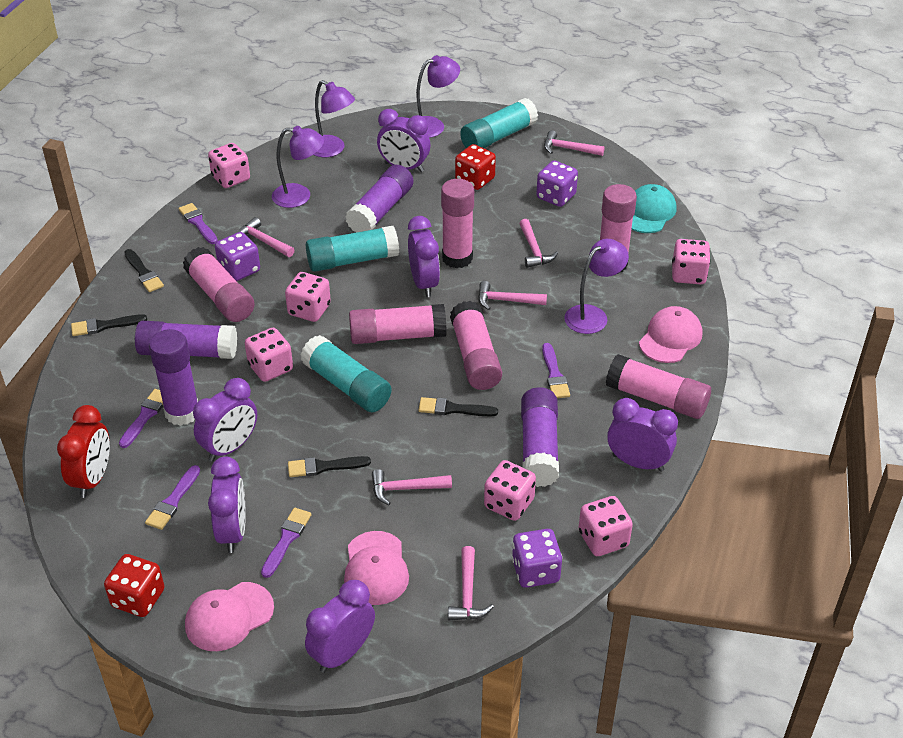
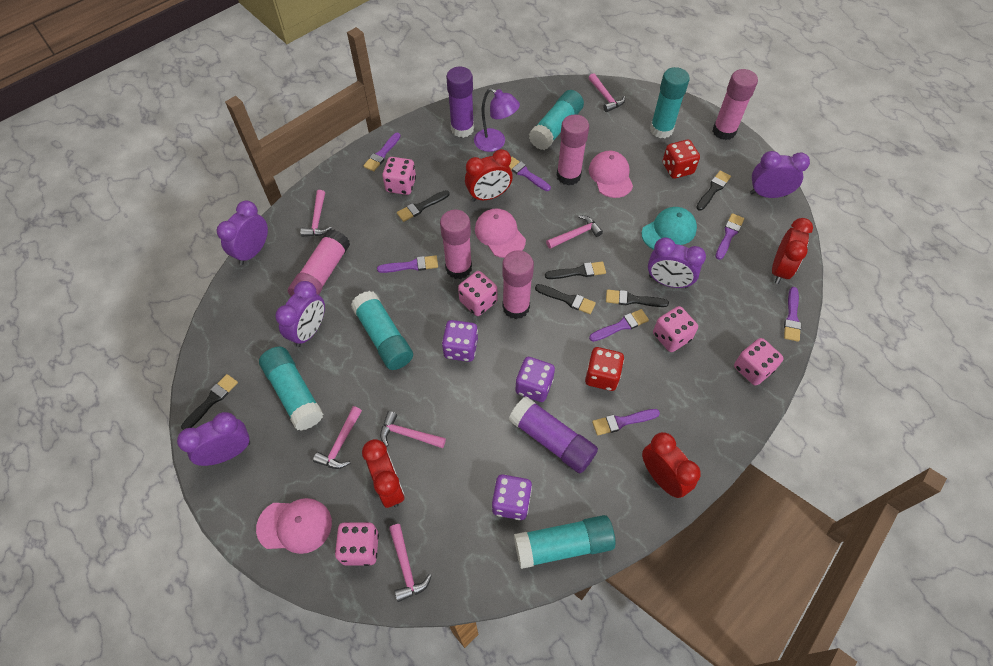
black brush: 4 -> 6
pink dice: 6 -> 5
pink glue stick: 6 -> 5
purple brush: 5 -> 7
purple clock: 6 -> 5
purple glue stick: 4 -> 2
purple lamp: 4 -> 1
red clock: 1 -> 4
turquoise glue stick: 3 -> 5

